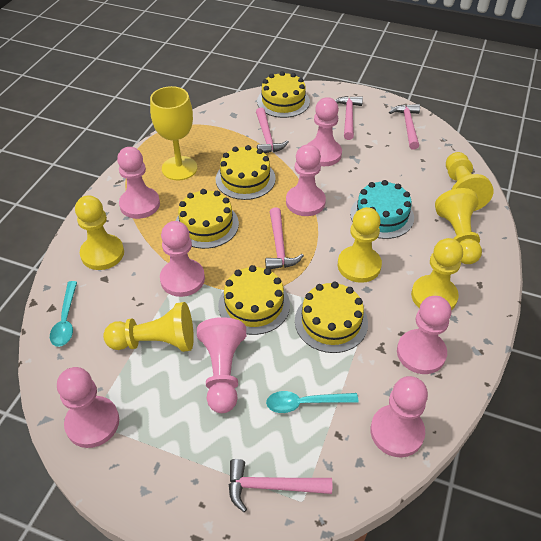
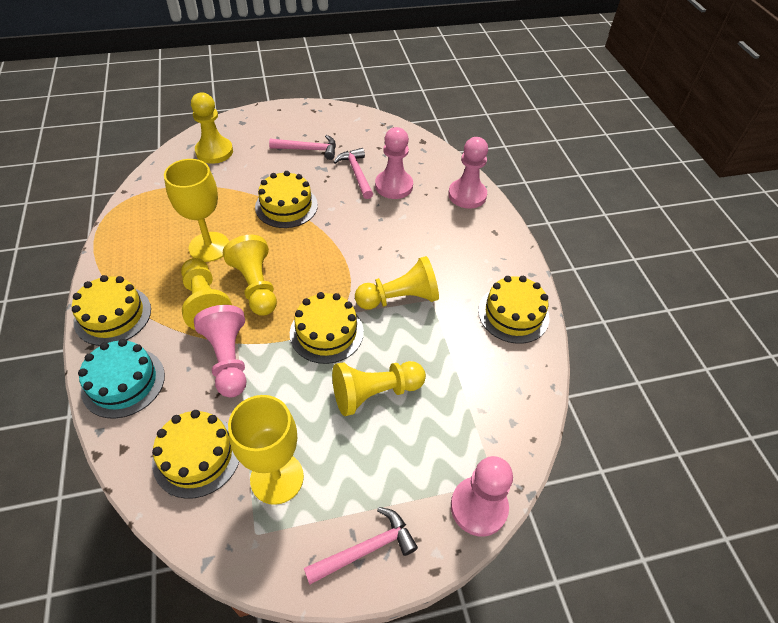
pink hammer: 5 -> 3
pink pawn: 8 -> 4
turquoise spoon: 2 -> 0
yellow goblet: 1 -> 2
yellow pawn: 6 -> 5

